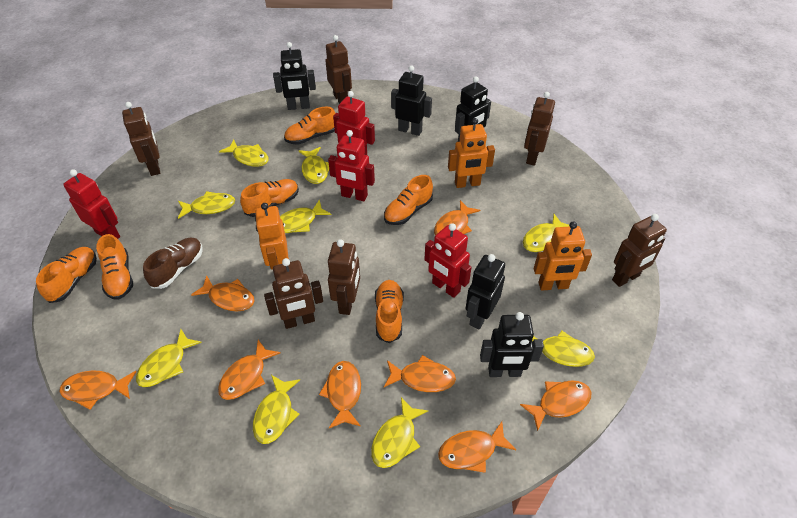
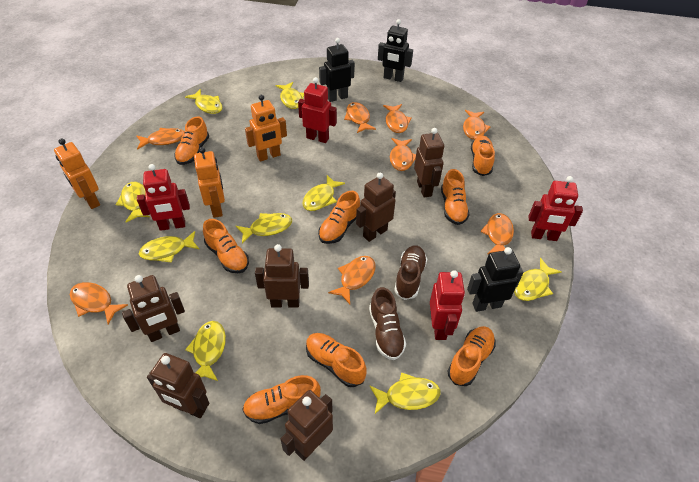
black robot: 5 -> 3
brown shoe: 1 -> 2
orange shoe: 6 -> 8

